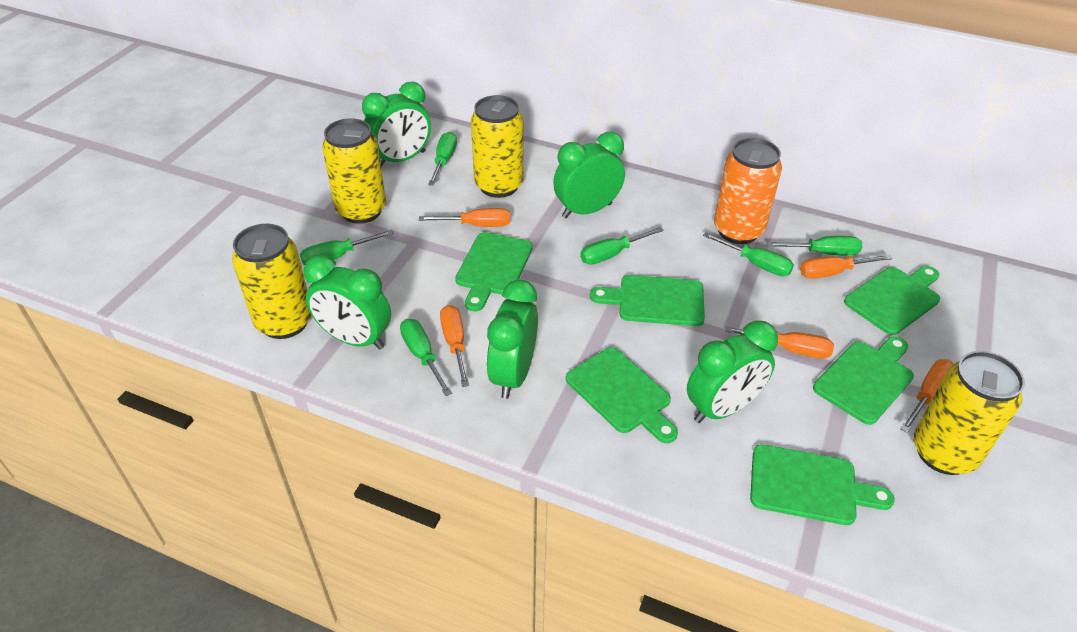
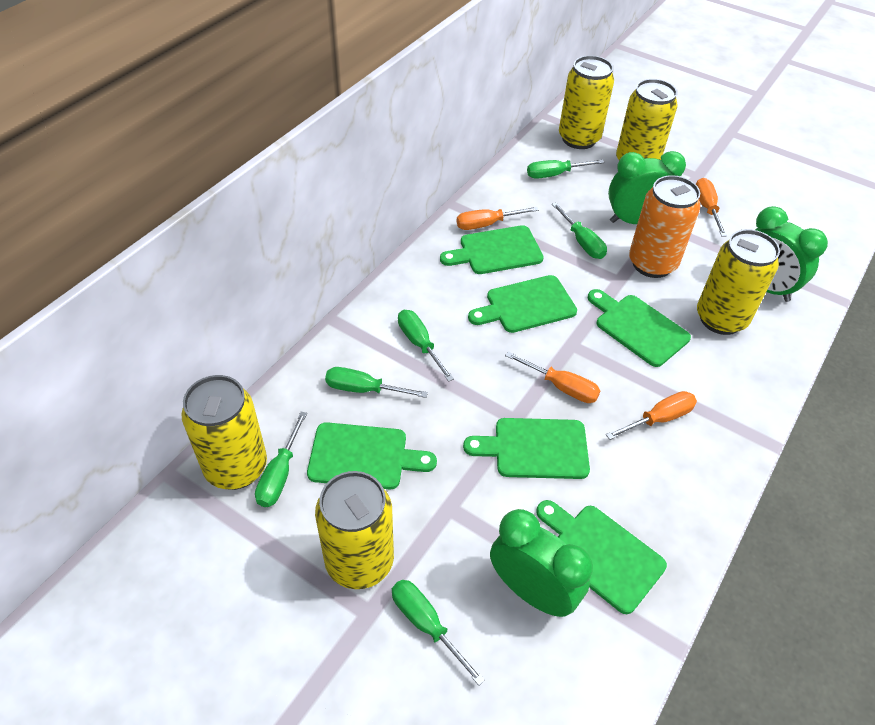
green clock: 5 -> 3
orange screwdriver: 5 -> 4
yellow can: 4 -> 5

